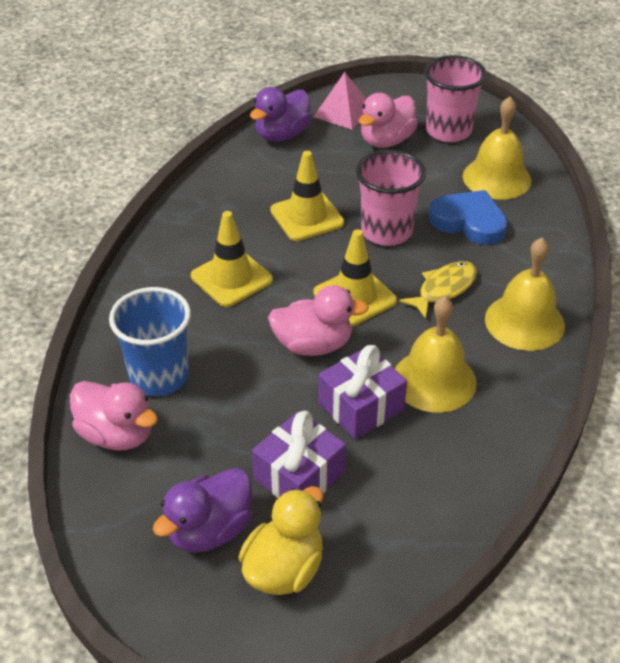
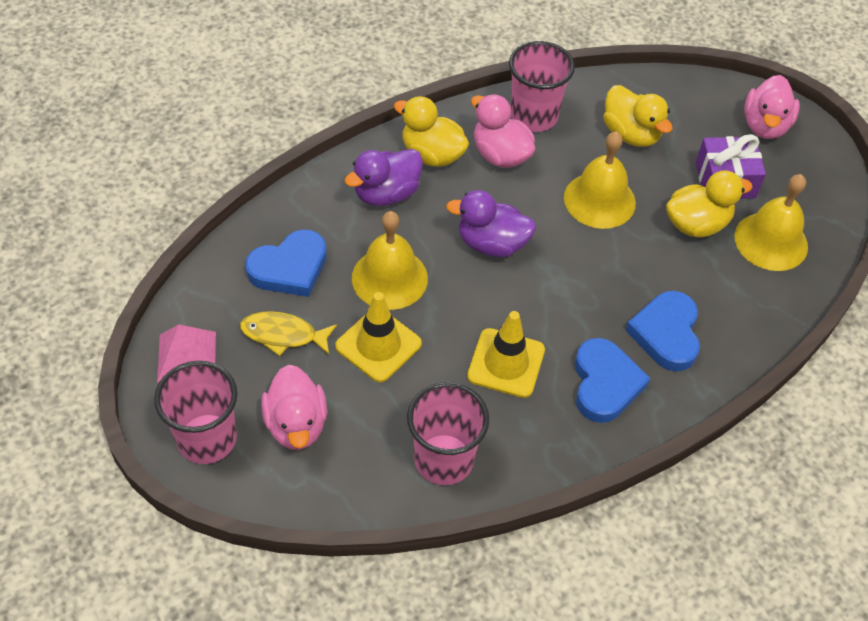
blue cup: 1 -> 0
blue heart: 1 -> 3
pink cup: 2 -> 3
purple gift: 2 -> 1
yellow duck: 1 -> 3
yellow traffic cone: 3 -> 2

